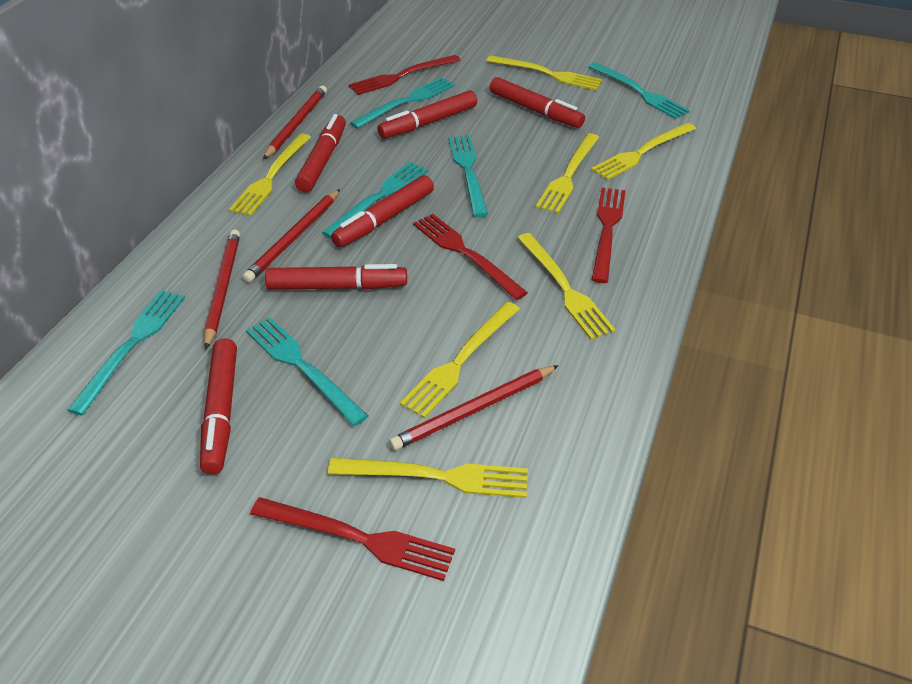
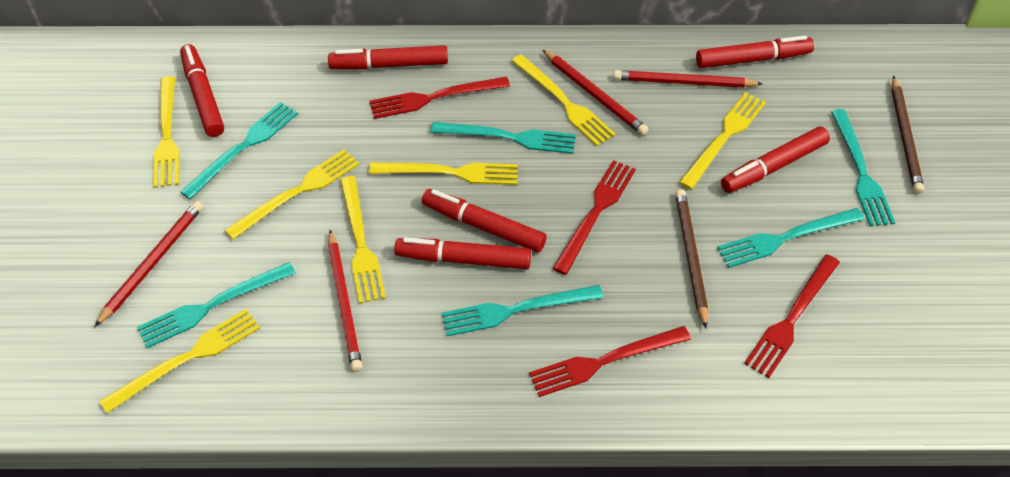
brown pencil: 0 -> 2

